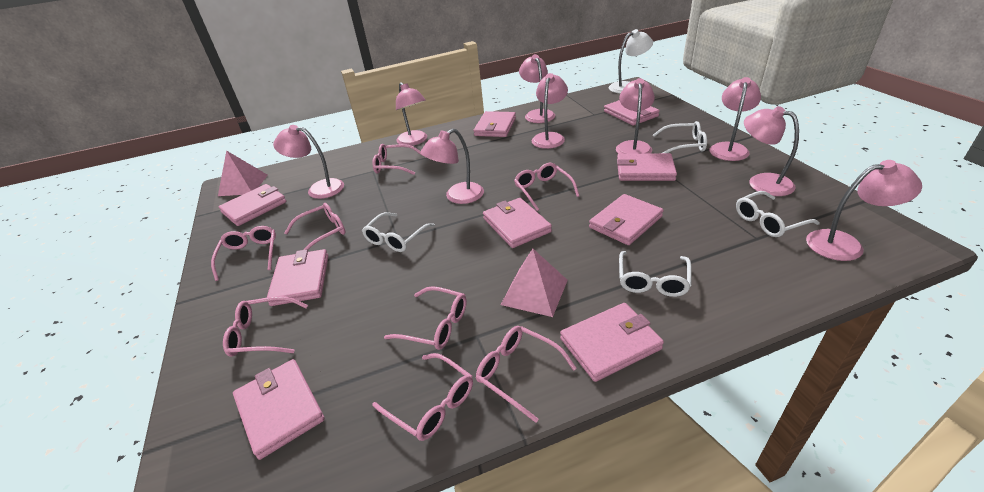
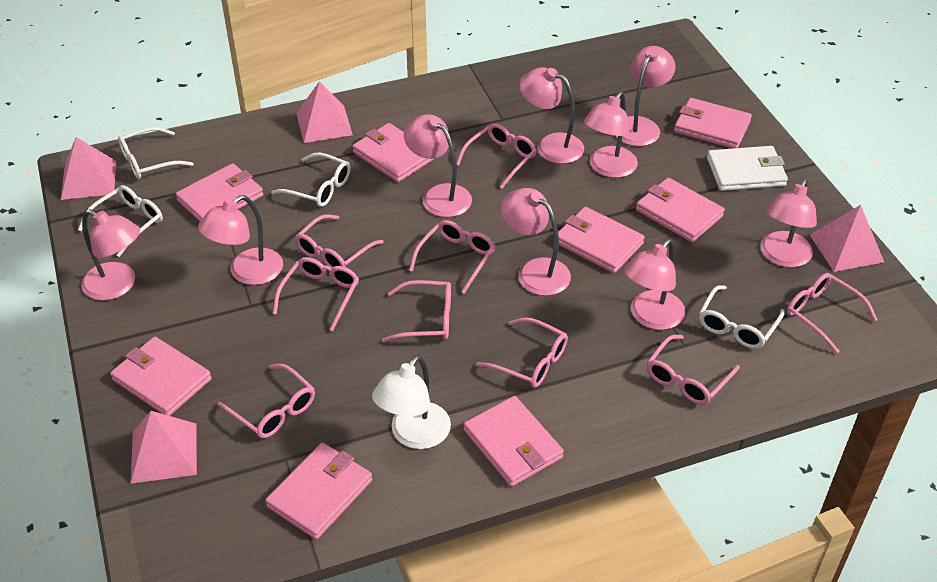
pink glasses: 8 -> 9
pink pyramid: 2 -> 4
pink wallet: 9 -> 8
white wallet: 0 -> 1

